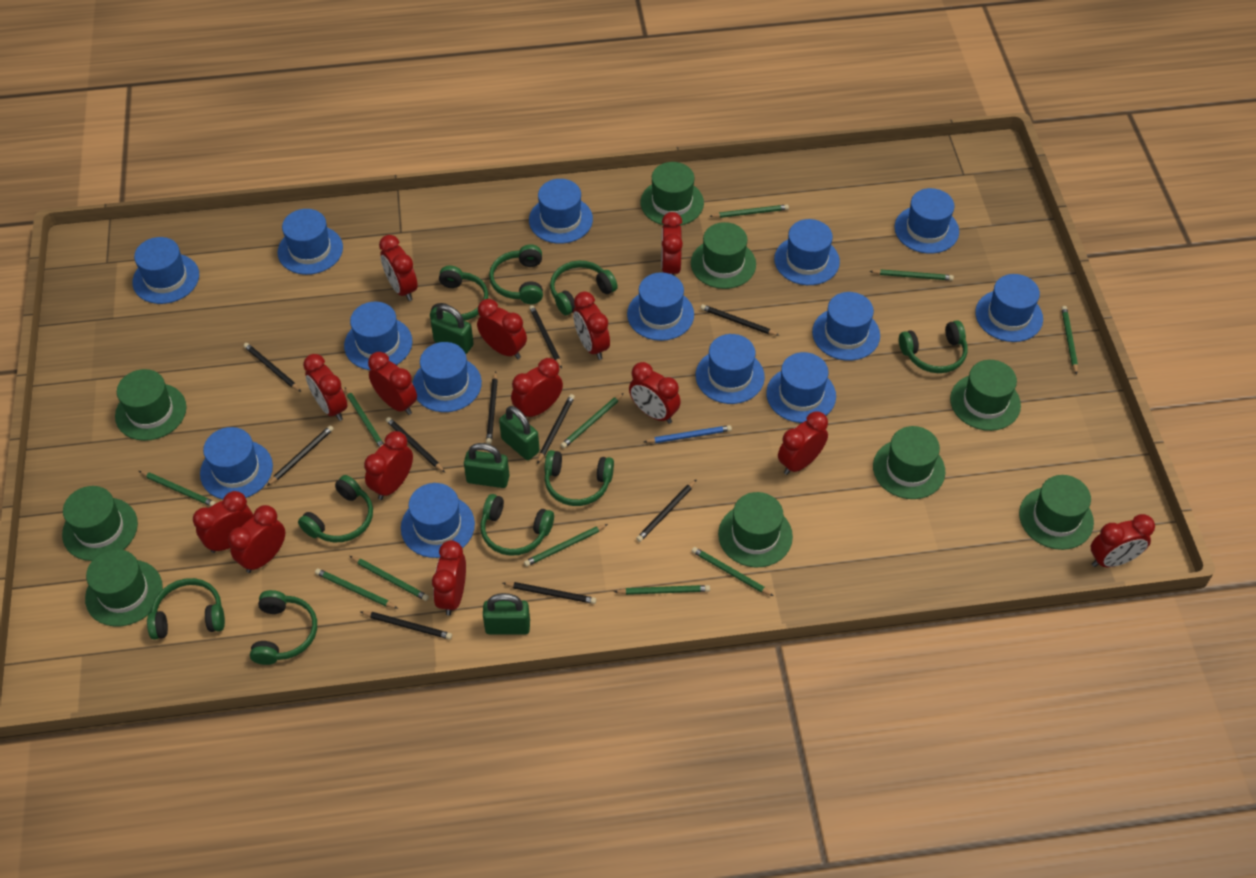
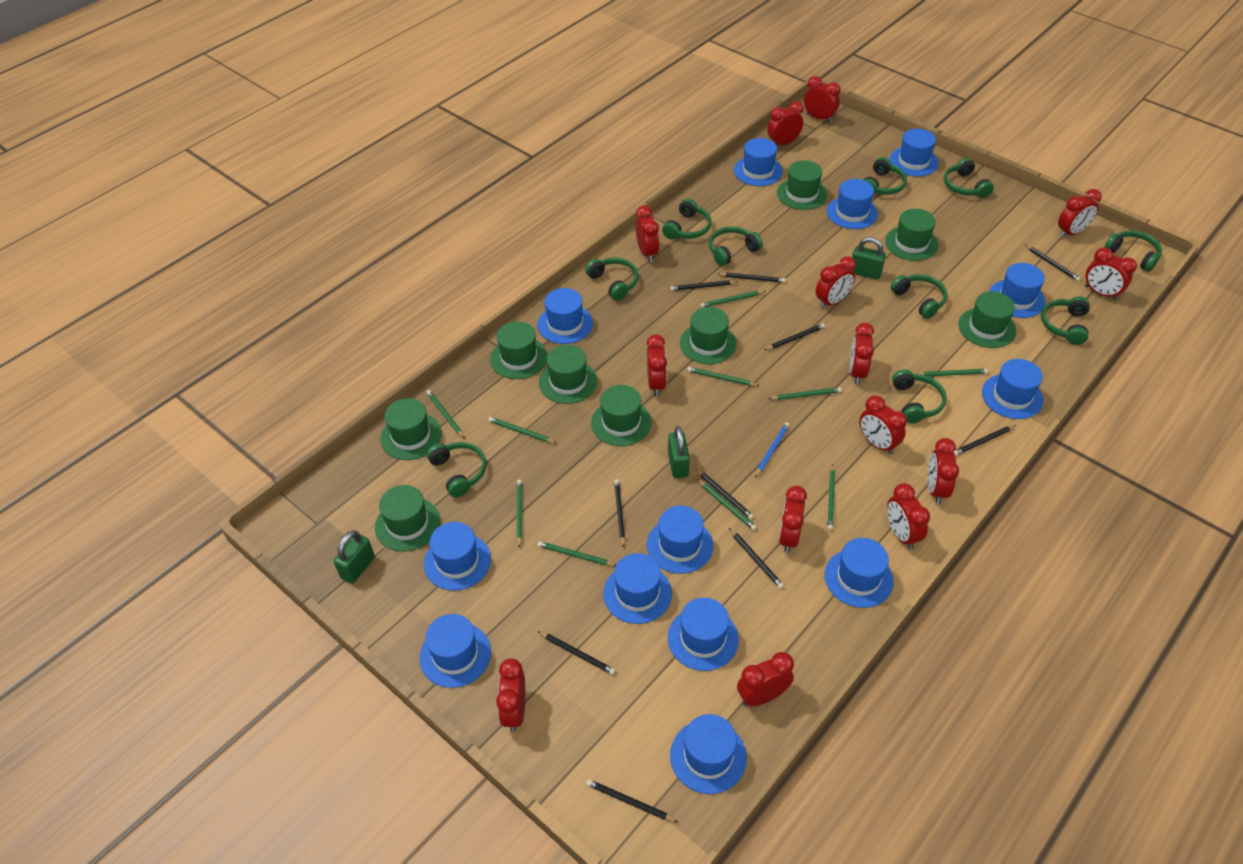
blue hat: 14 -> 13
green headphones: 9 -> 10
green padlock: 4 -> 3
green pencil: 11 -> 10

